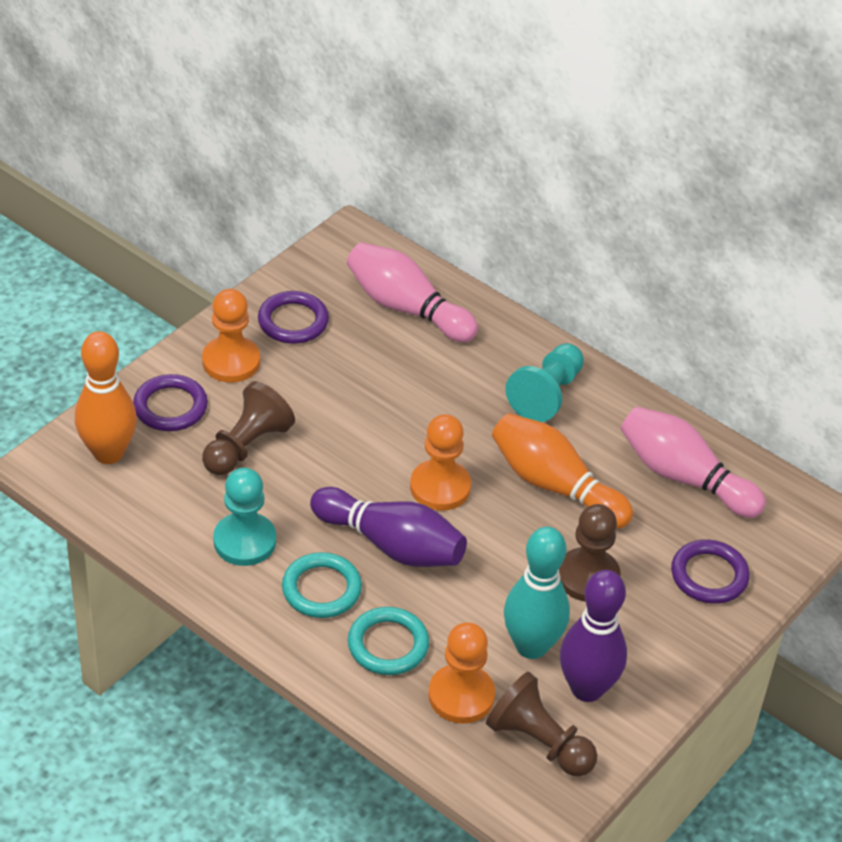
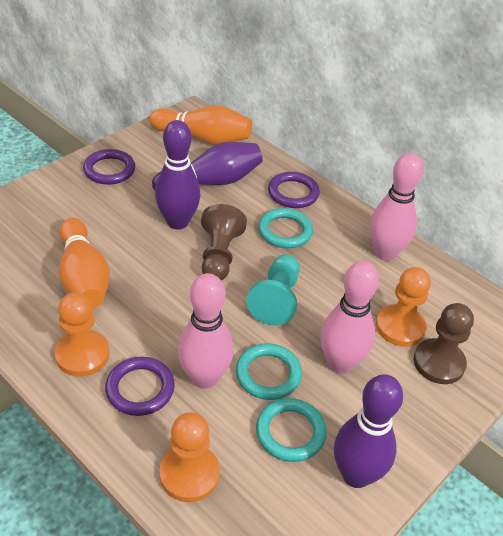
brown pawn: 3 -> 2
pink bowling pin: 2 -> 3
purple bowling pin: 2 -> 3
turquoise bowling pin: 1 -> 0
turquoise pawn: 2 -> 1
turquoise ring: 2 -> 3

